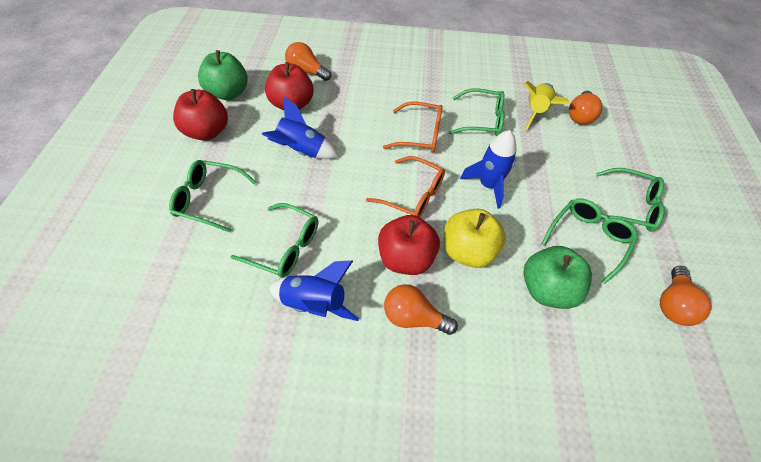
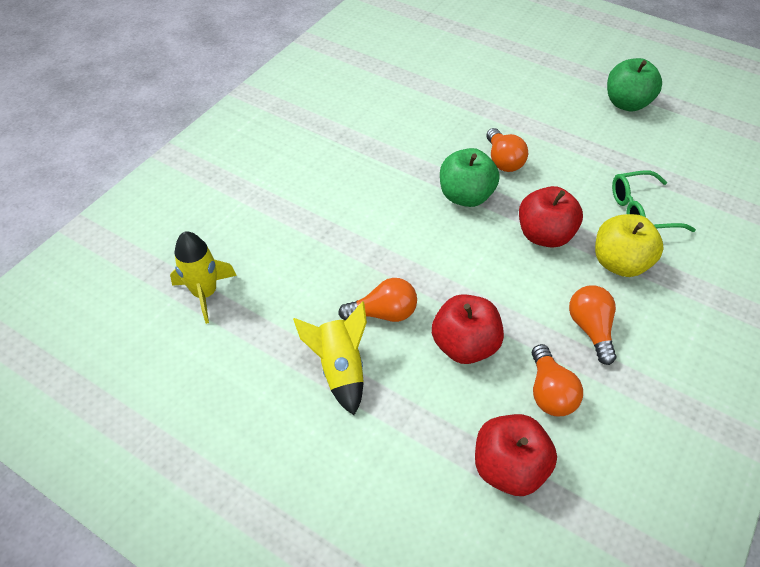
blue rocket: 3 -> 0
green glasses: 5 -> 1
orange glasses: 2 -> 0
yellow rocket: 1 -> 2

